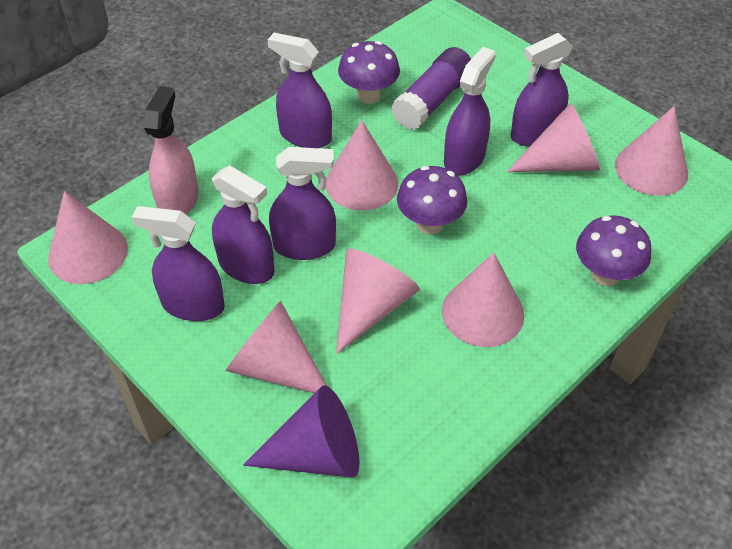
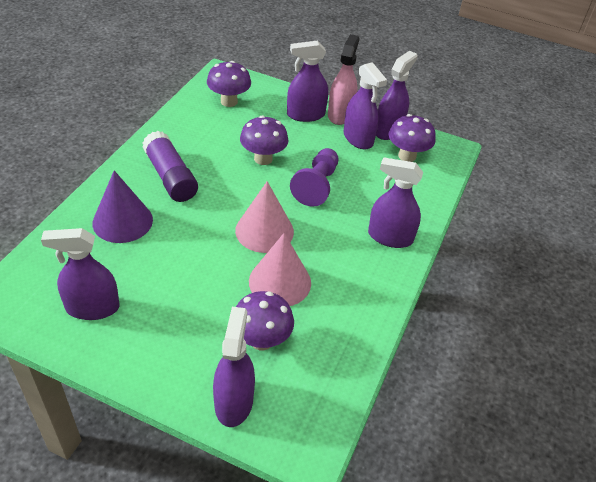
pink cone: 7 -> 2
purple mushroom: 3 -> 4
purple pawn: 0 -> 1

